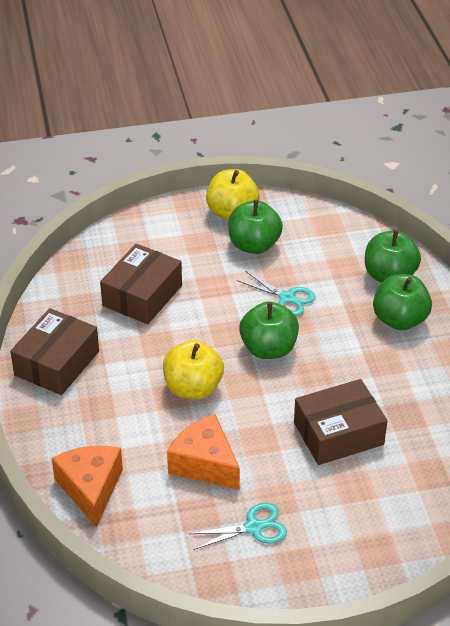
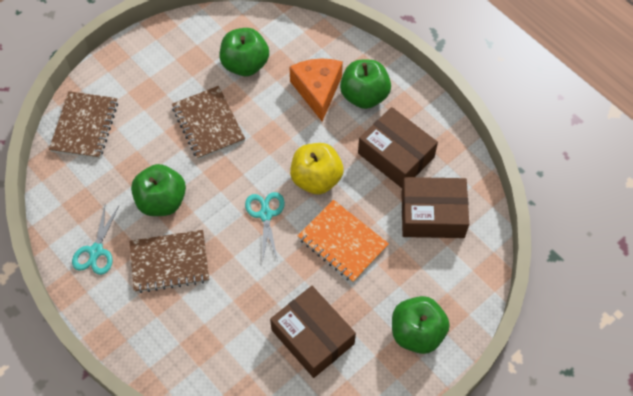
brown notebook: 0 -> 3
orange cheese: 2 -> 1
orange notebook: 0 -> 1
yellow apple: 2 -> 1

